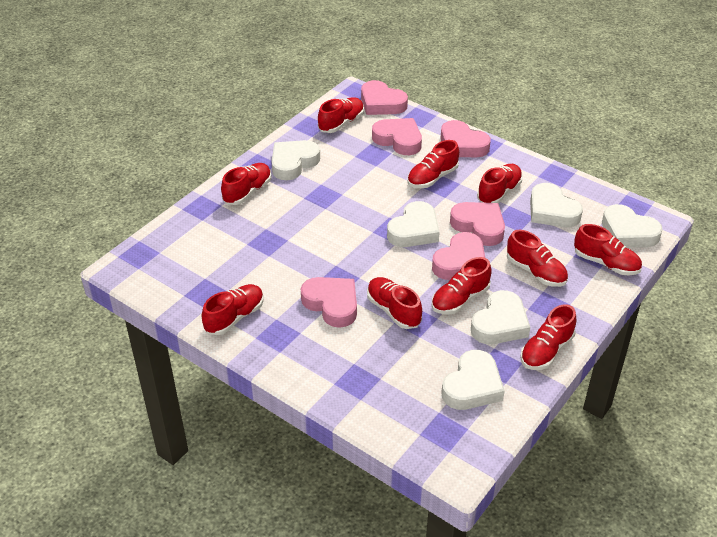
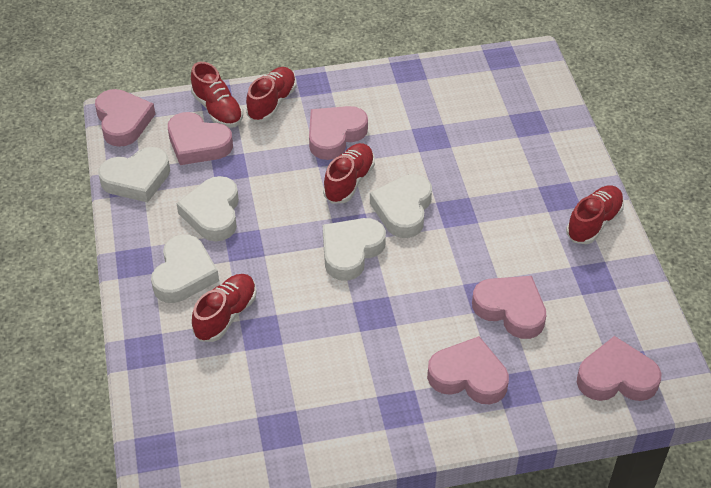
red shoe: 10 -> 5
white heart: 6 -> 5

